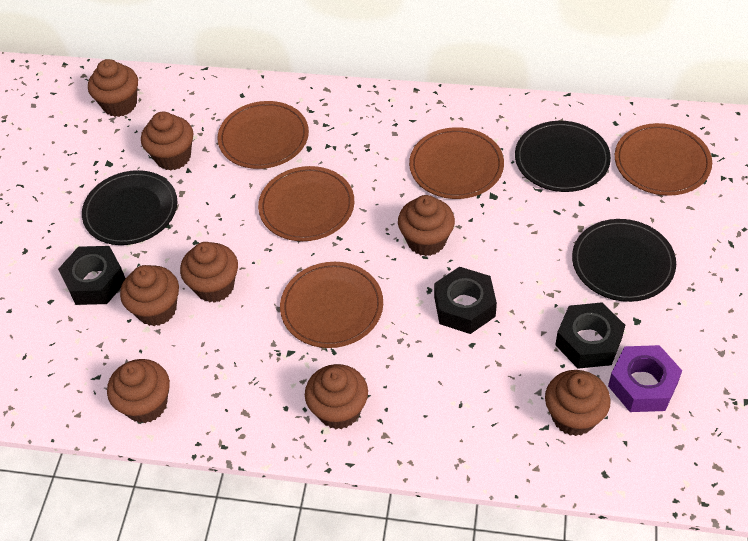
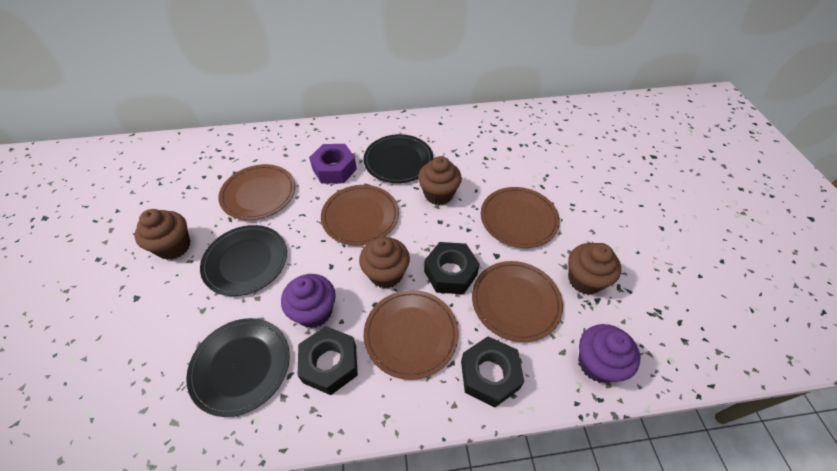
brown cupcake: 8 -> 4
purple cupcake: 0 -> 2

